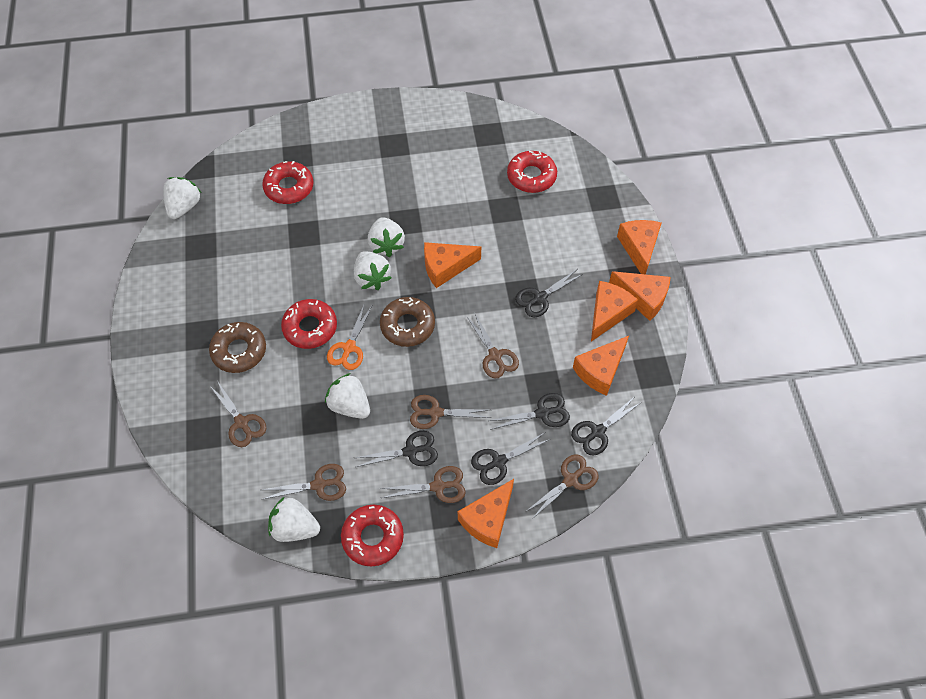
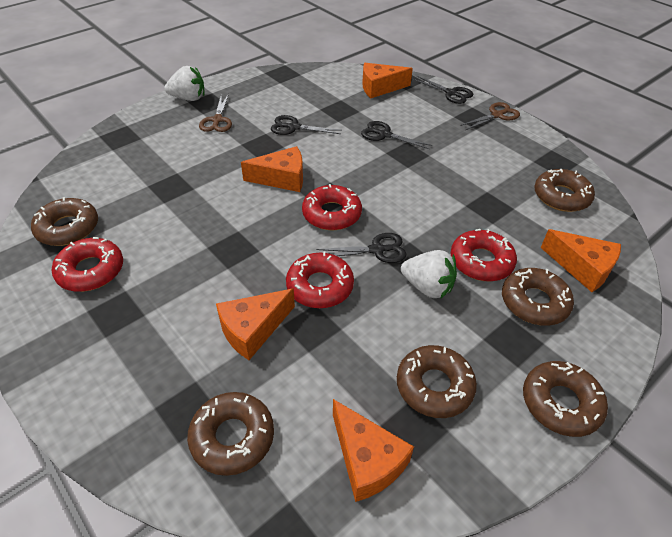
black scissors: 5 -> 4
brown donut: 2 -> 6
brown scissors: 6 -> 2
orange cheese: 6 -> 5
orange scissors: 1 -> 0
white strawberry: 5 -> 2

